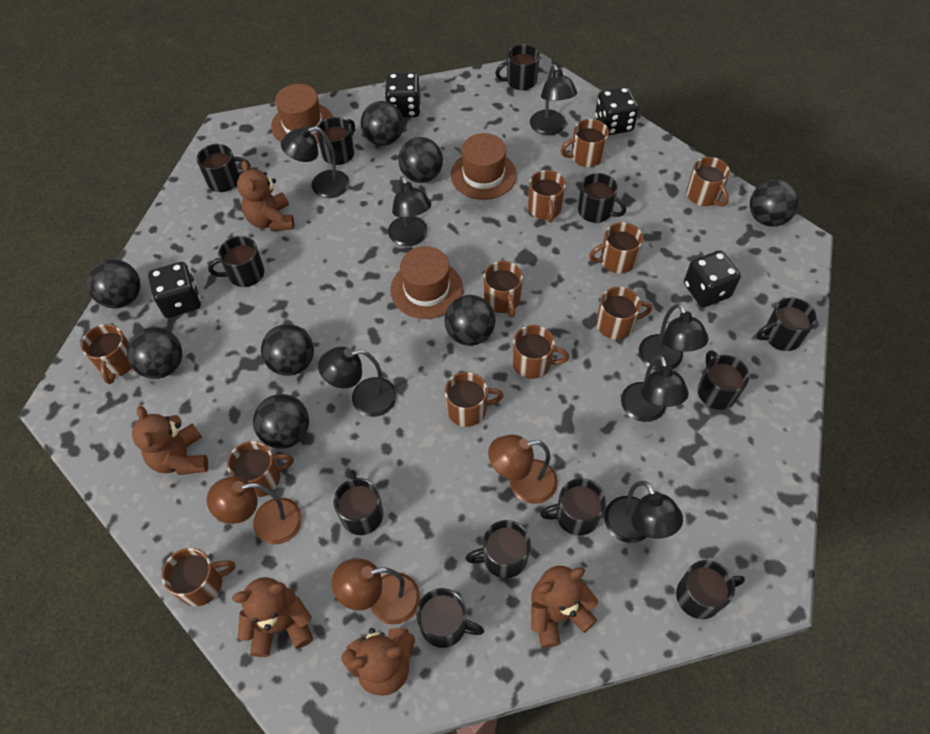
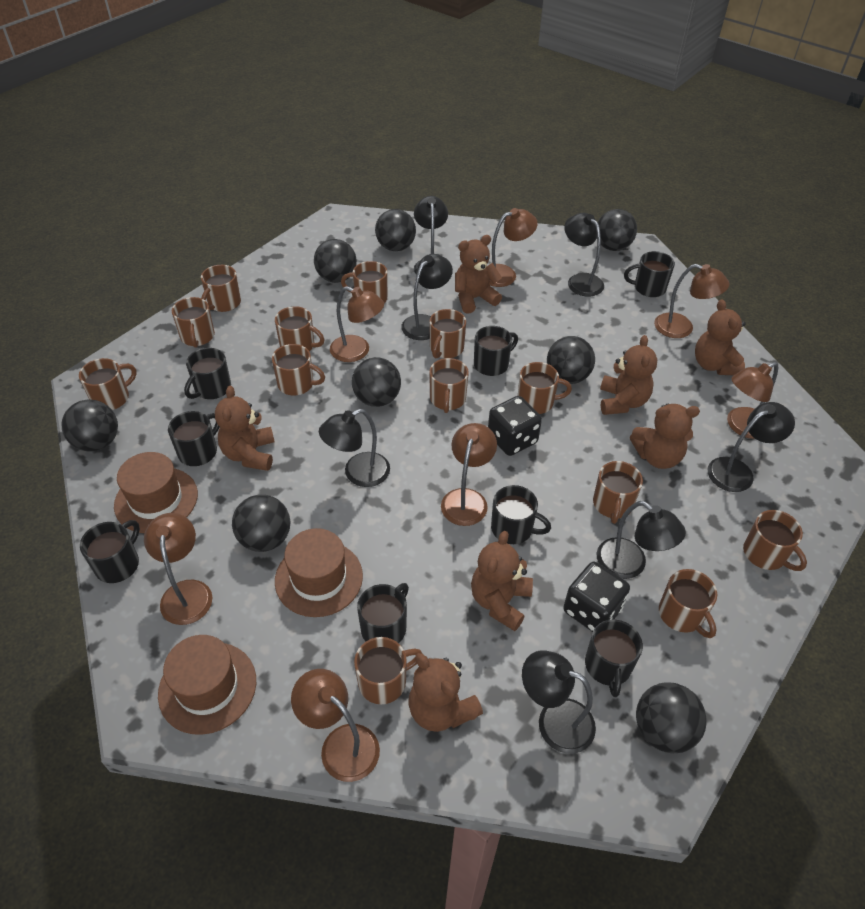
black dice: 4 -> 2
black mug: 12 -> 8
brown lamp: 3 -> 7
brown mug: 11 -> 13
brown teddy bear: 5 -> 7

